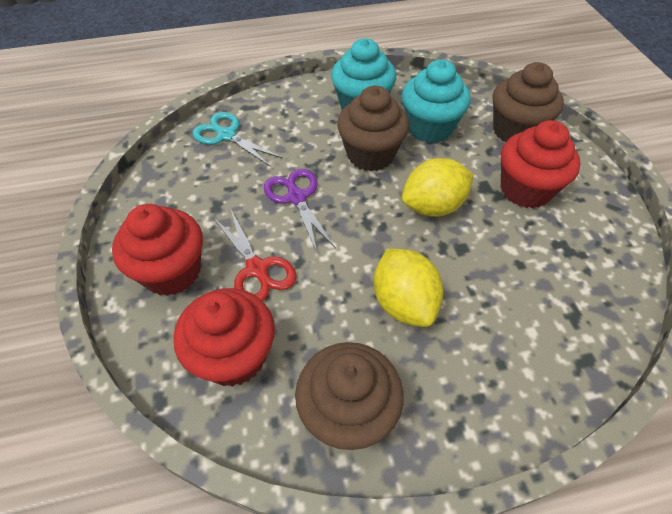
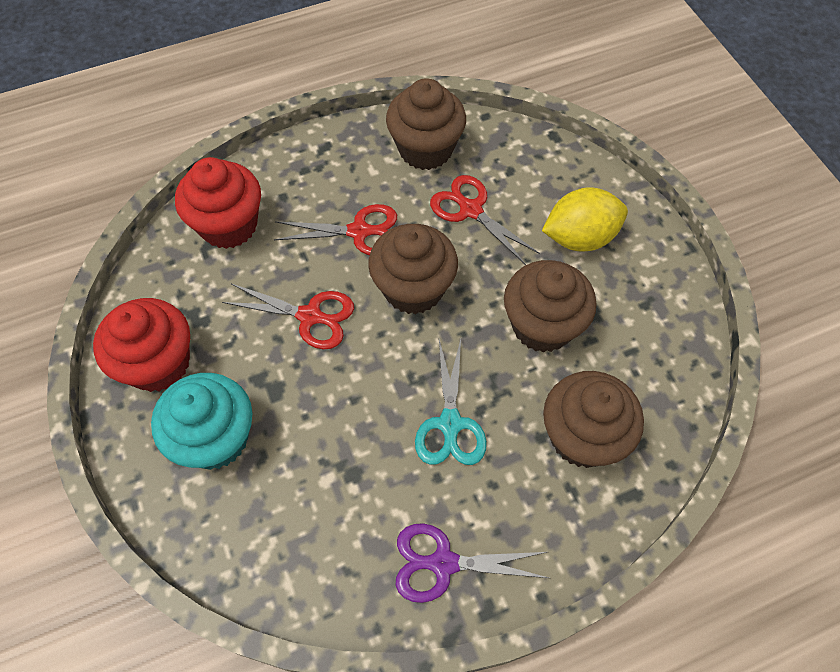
brown cupcake: 3 -> 4
red cupcake: 3 -> 2
red scissors: 1 -> 3
turquoise cupcake: 2 -> 1
yellow lemon: 2 -> 1

